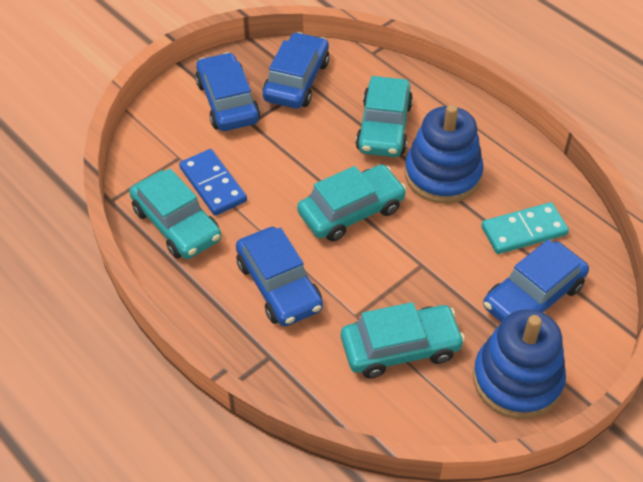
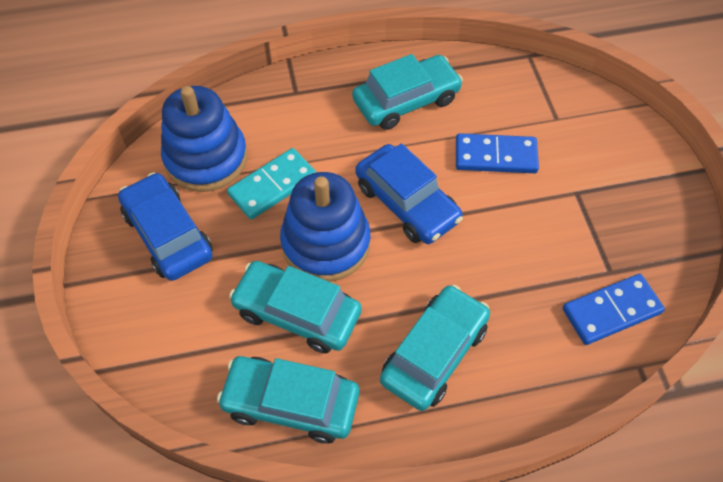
blue car: 4 -> 2
blue domino: 1 -> 2

